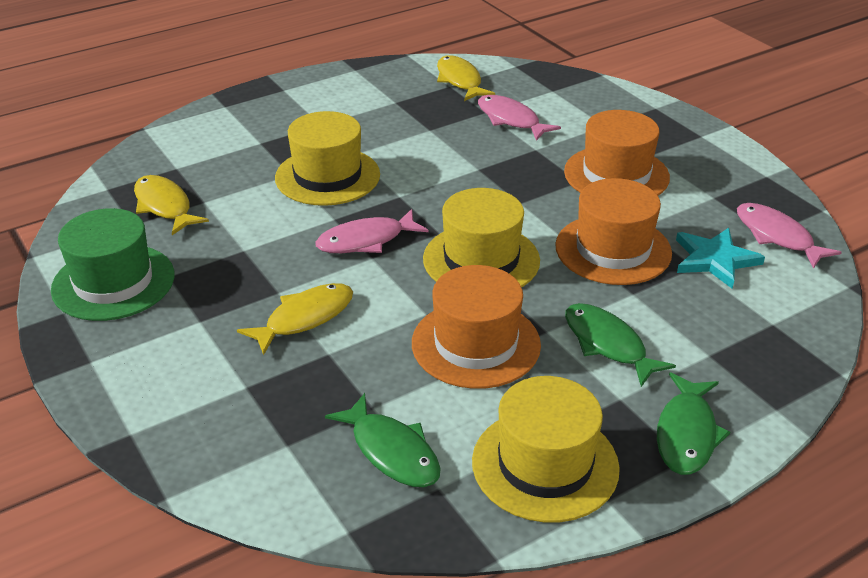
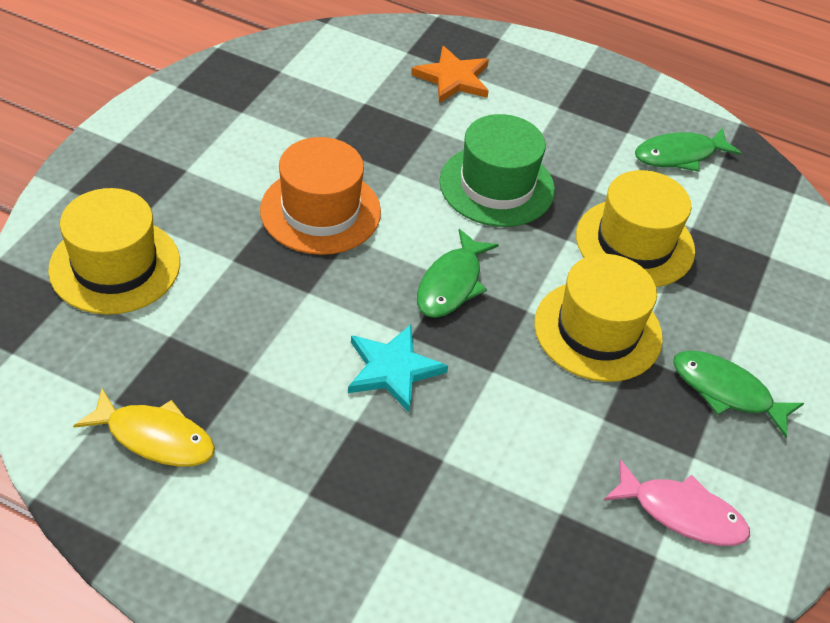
orange hat: 3 -> 1
orange star: 0 -> 1
pink fish: 3 -> 1
yellow fish: 3 -> 1

